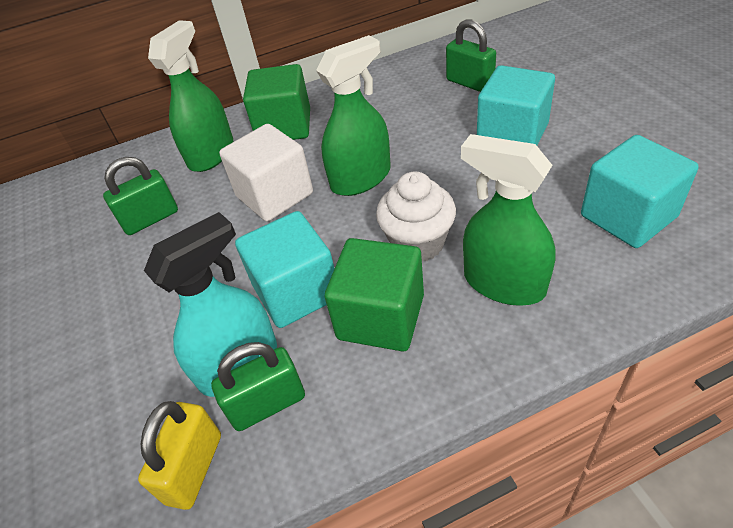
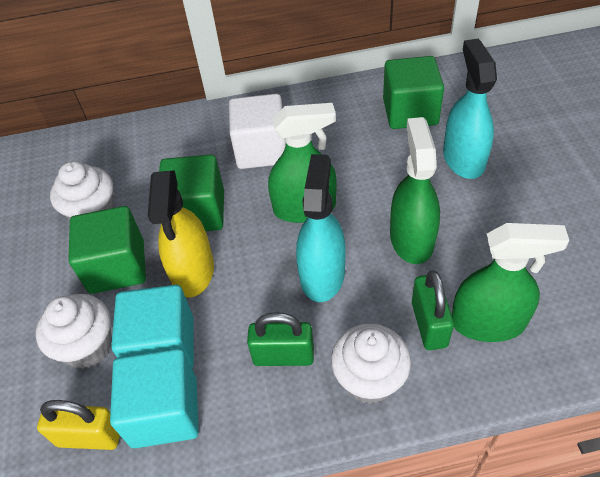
green cube: 2 -> 3
green padlock: 3 -> 2
turquoise cube: 3 -> 2
turquoise spray bottle: 1 -> 2
white cupcake: 1 -> 3
yellow spray bottle: 0 -> 1

